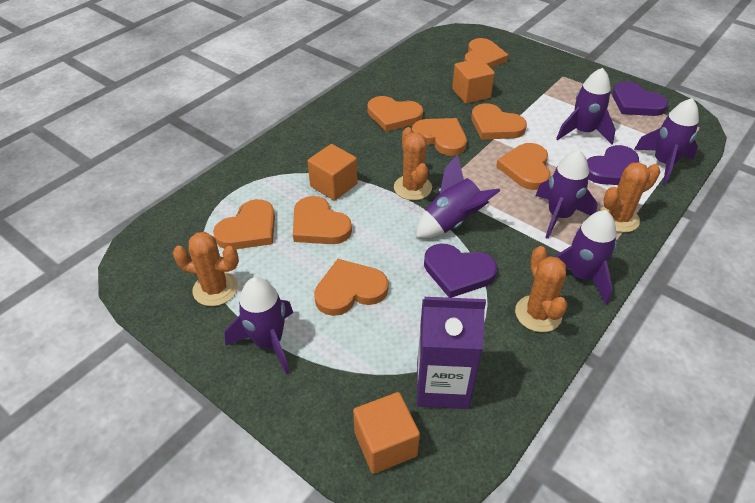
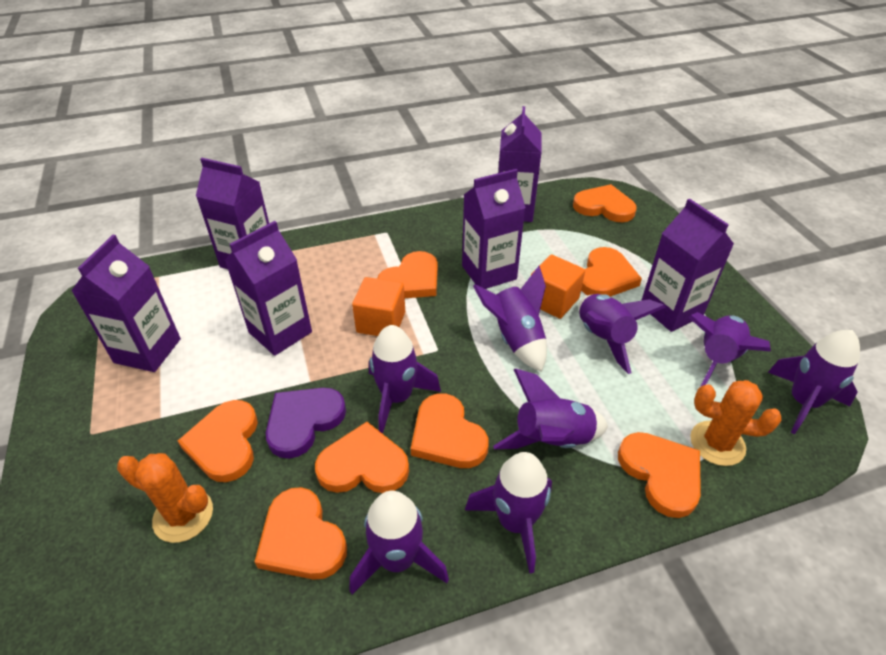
orange cactus: 4 -> 2
orange cube: 3 -> 2
purple carton: 1 -> 6
purple heart: 3 -> 1
purple rocket: 6 -> 8

